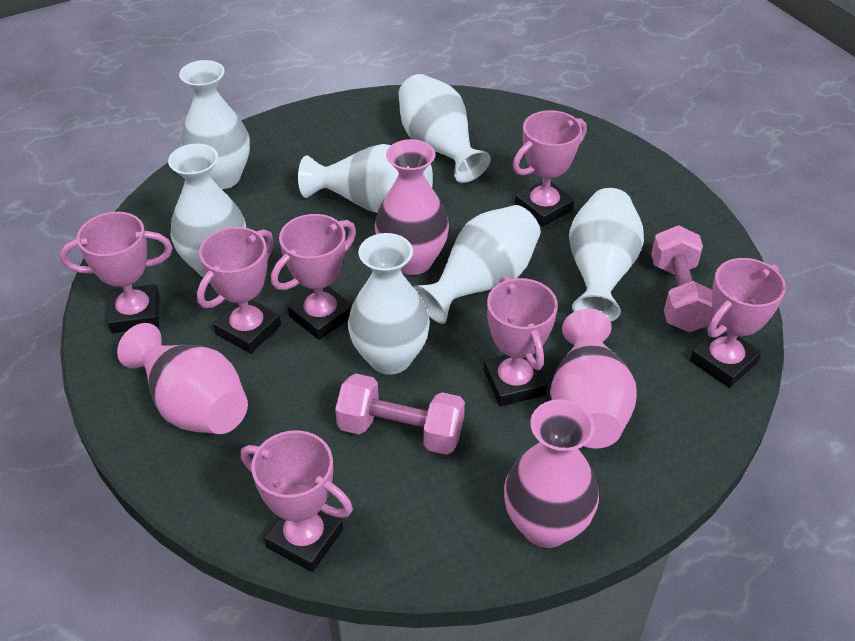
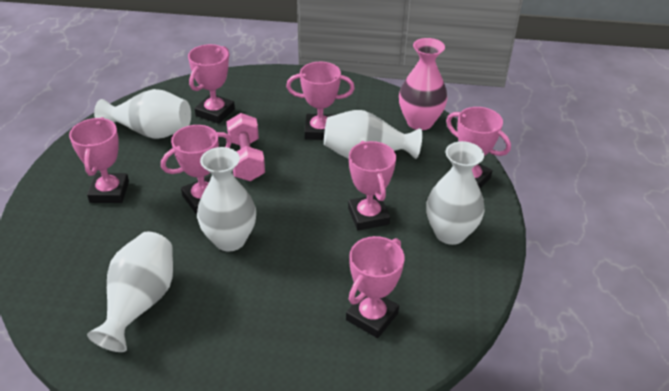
pink dumbbell: 2 -> 1
pink vase: 4 -> 1
white vase: 7 -> 5

